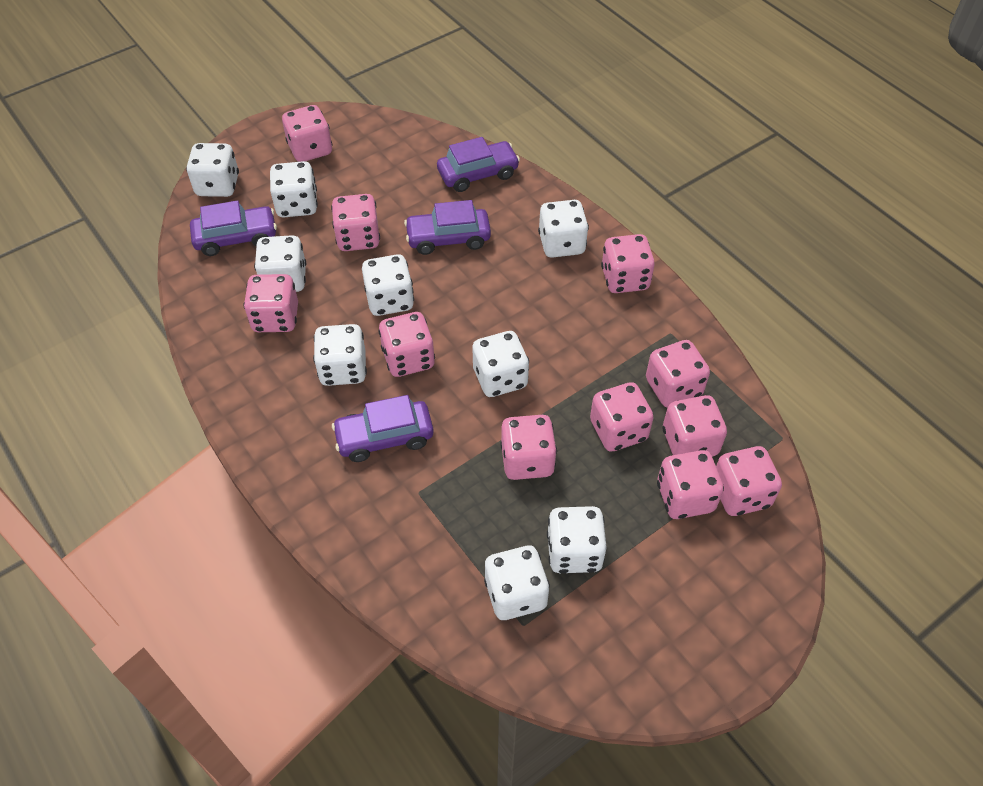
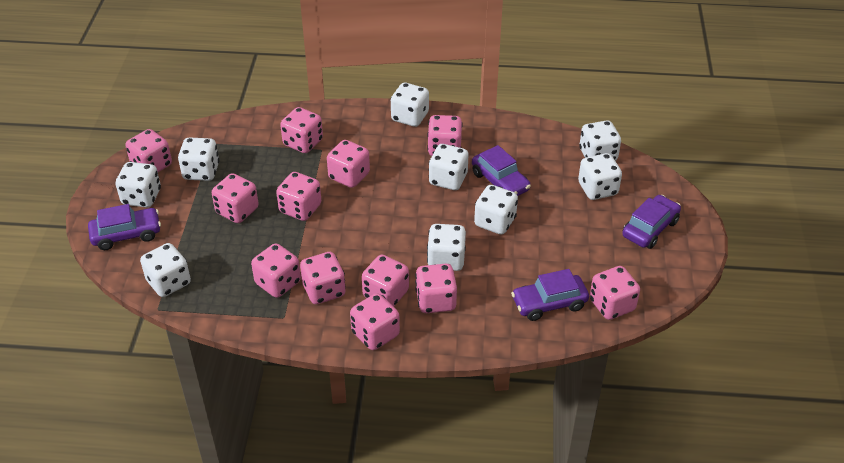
pink dice: 11 -> 12

